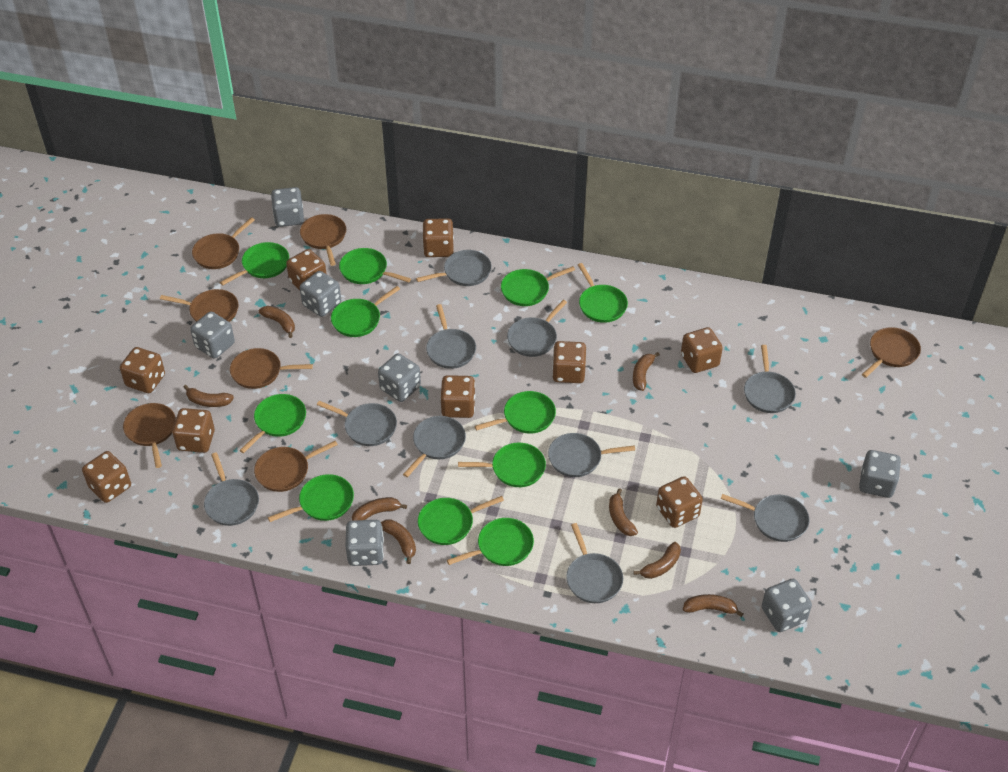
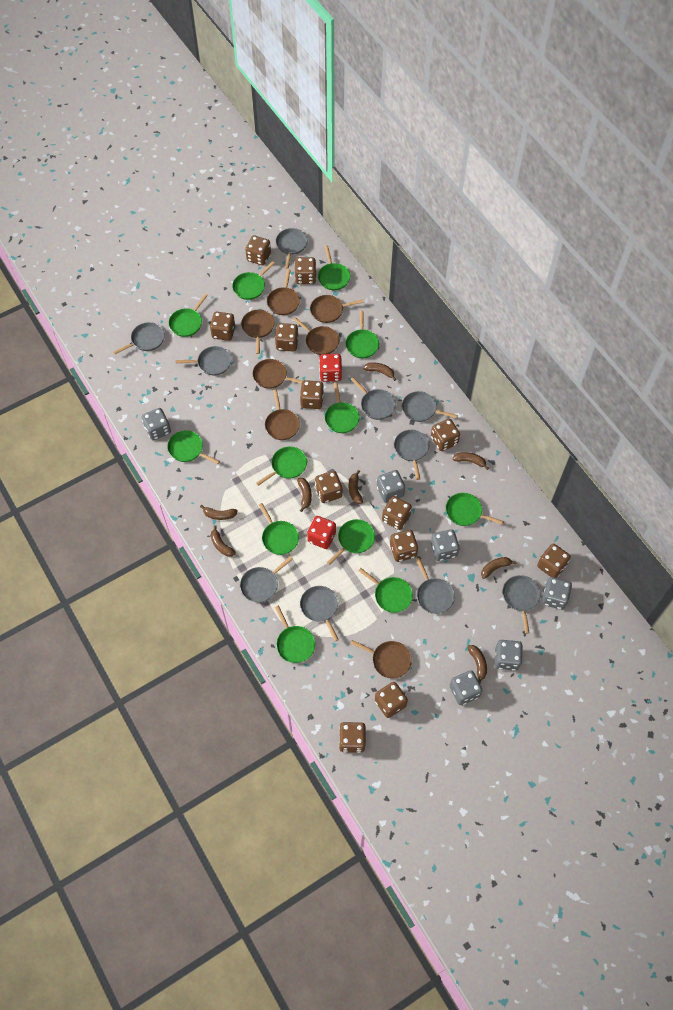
brown dice: 9 -> 12
green pan: 11 -> 12
grey dice: 7 -> 6
red dice: 0 -> 2

